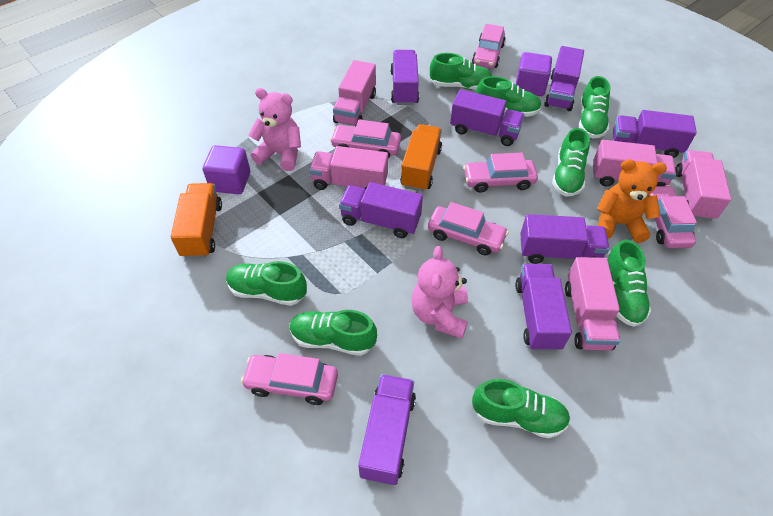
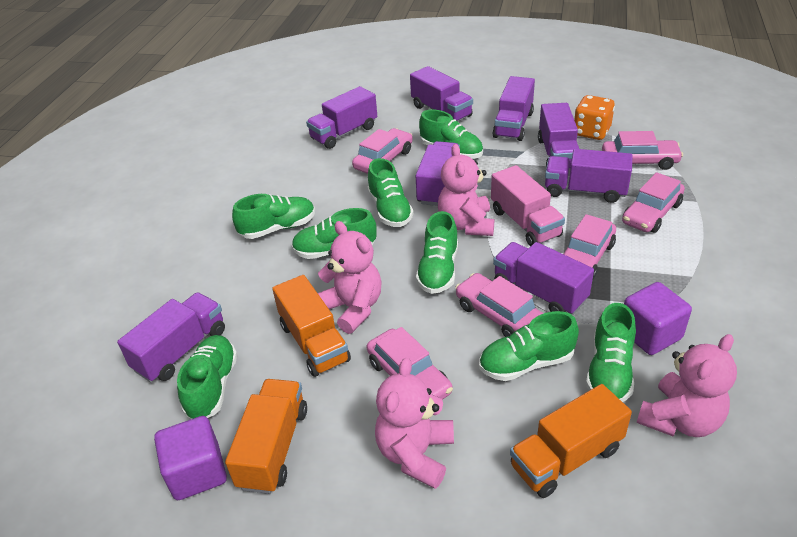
orange dice: 0 -> 1
orange teddy bear: 1 -> 0
orange truck: 2 -> 3
pink teddy bear: 2 -> 4
pink truck: 5 -> 1

